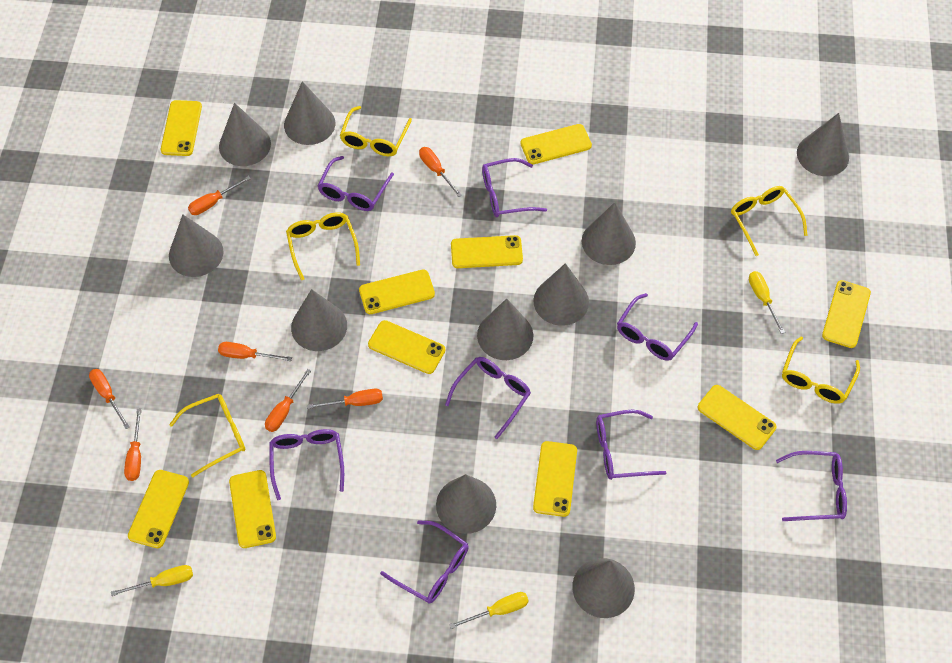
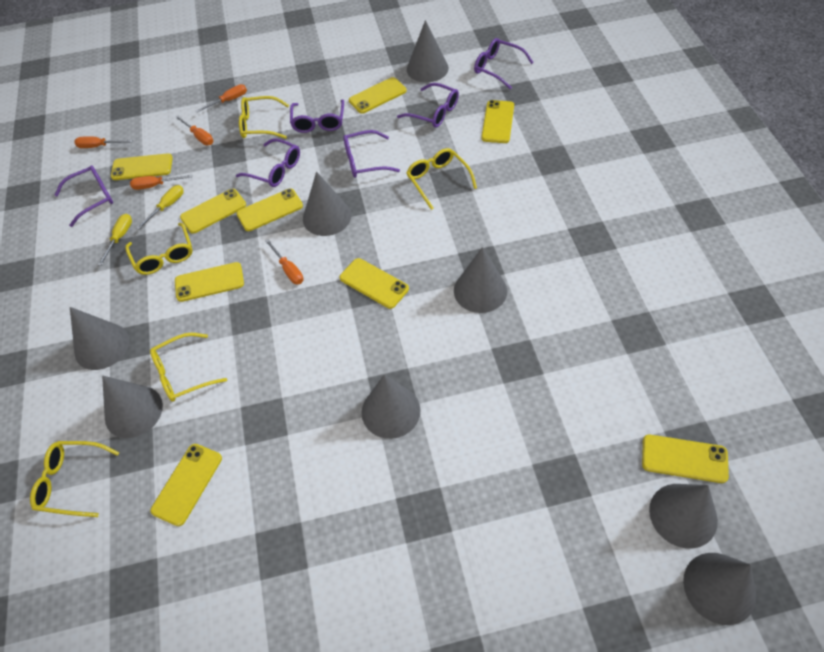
grey cone: 10 -> 8
orange screwdriver: 7 -> 5
purple glasses: 8 -> 6
yellow phone: 10 -> 9
yellow screwdriver: 3 -> 2

